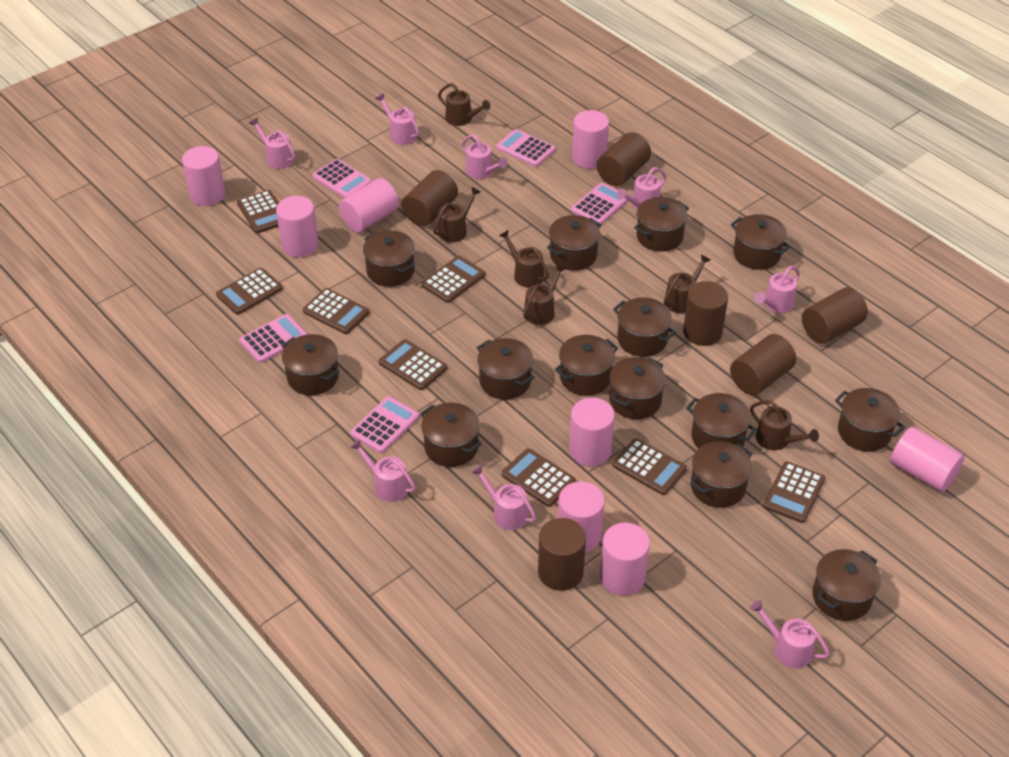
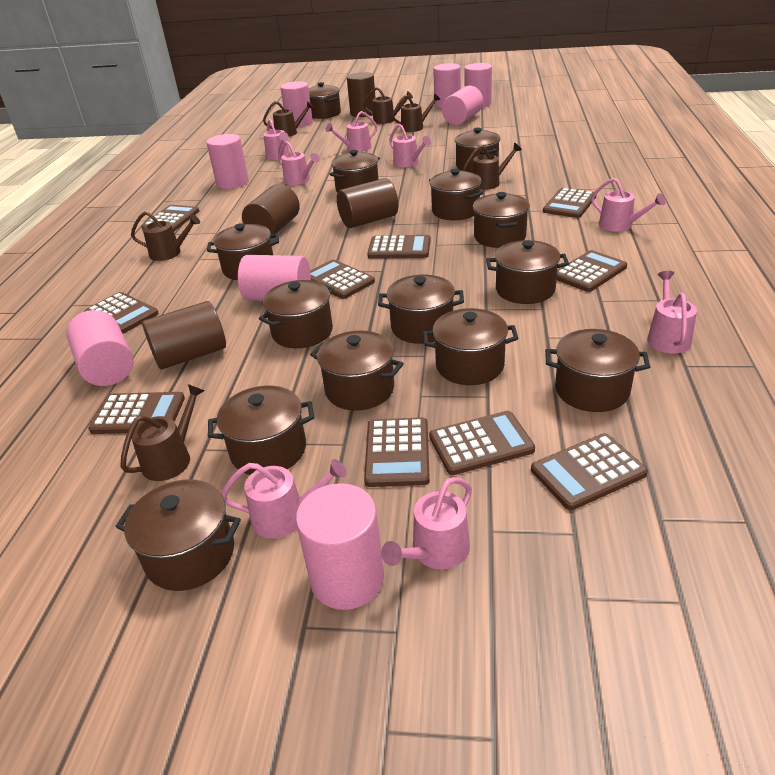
brown calculator: 8 -> 10
brown cylinder: 6 -> 4
pink calculator: 5 -> 0

